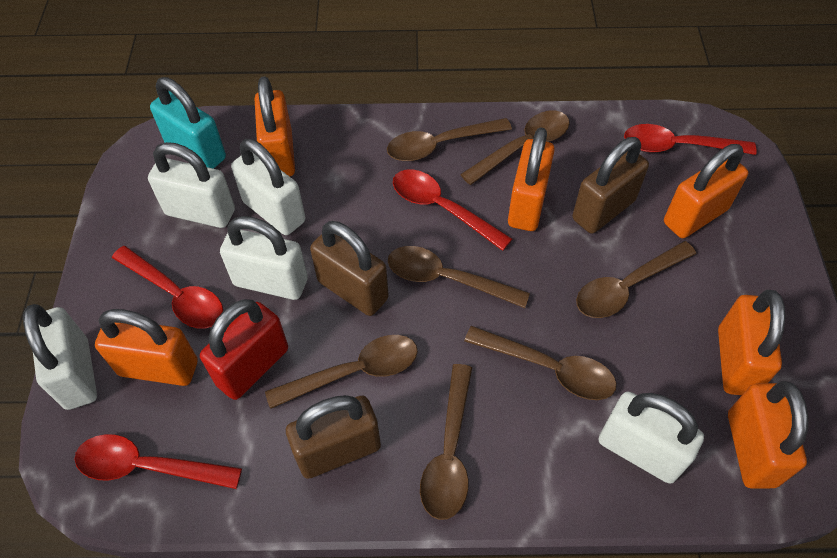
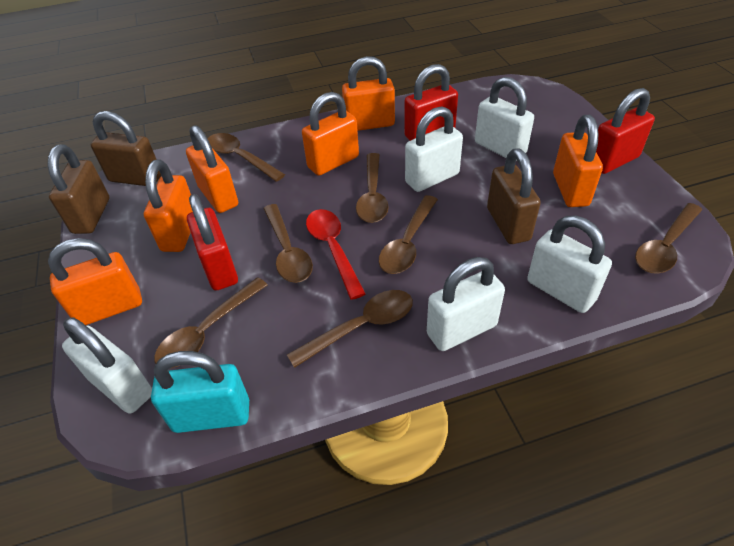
red padlock: 1 -> 3
red spoon: 4 -> 1

